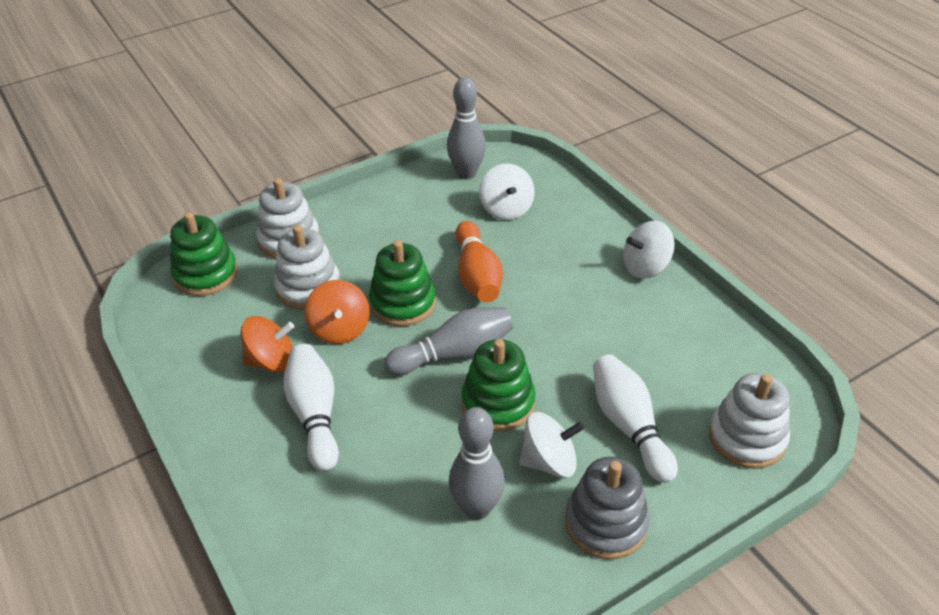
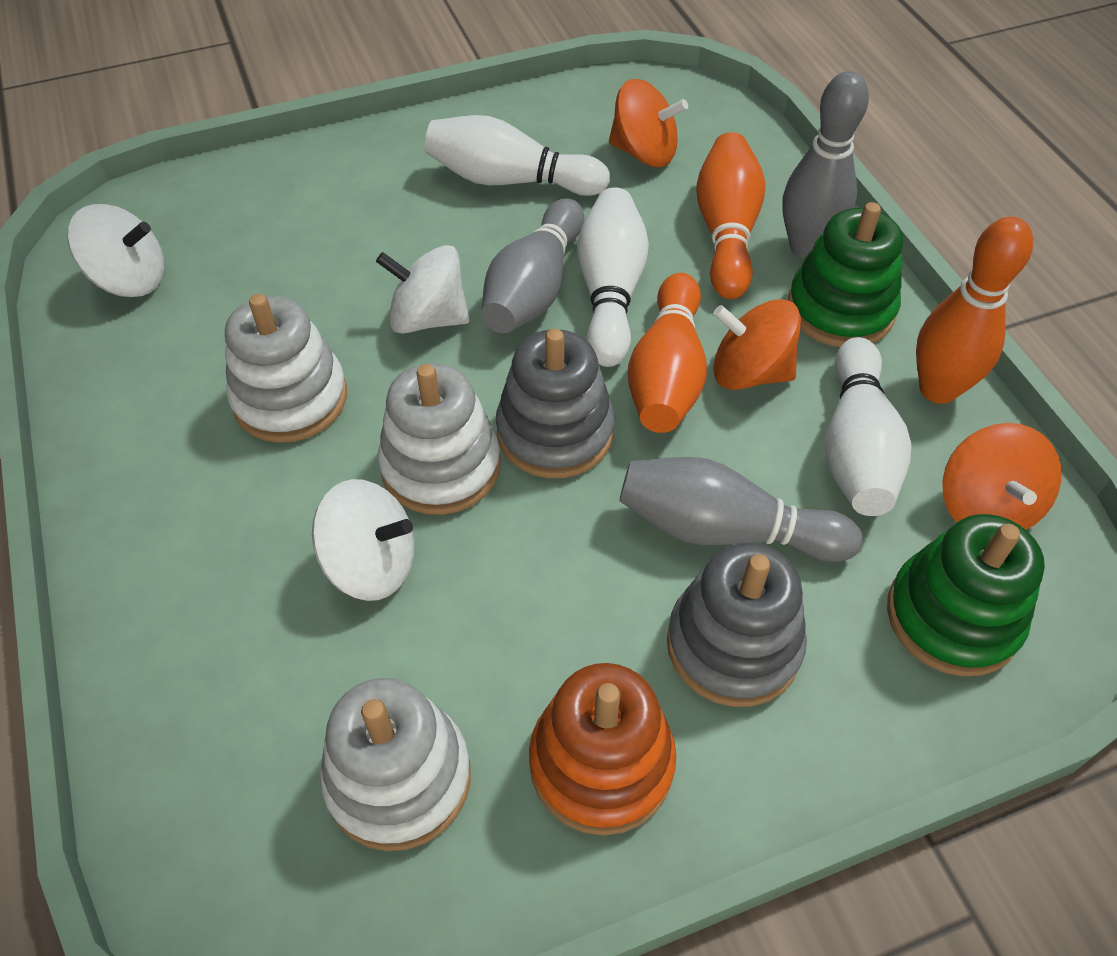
green stacking toy: 3 -> 2
grey stacking toy: 1 -> 2
orange bowling pin: 1 -> 3
orange spinning top: 2 -> 3
orange stacking toy: 0 -> 1
white bowling pin: 2 -> 3

